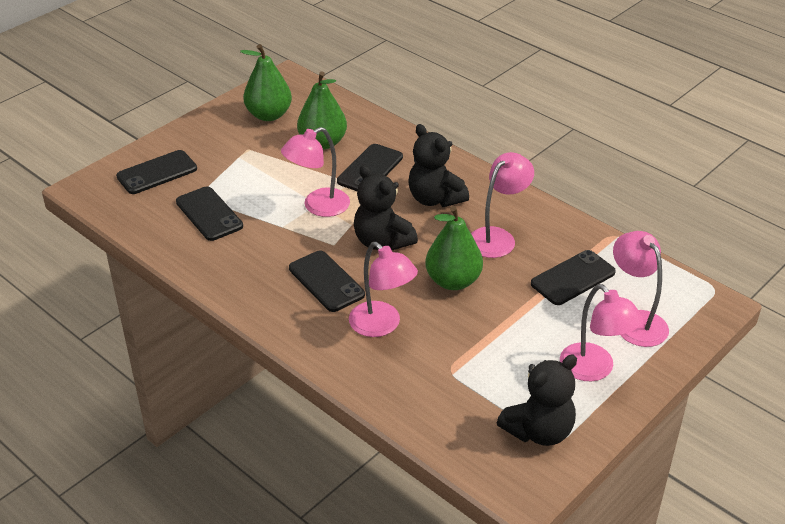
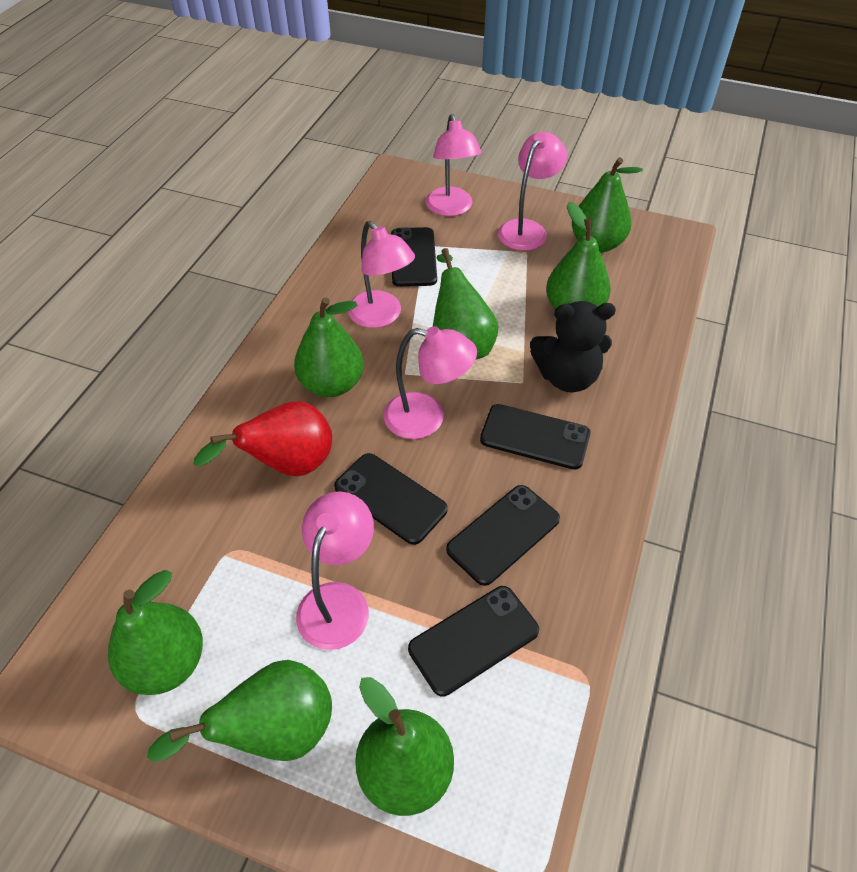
black teddy bear: 3 -> 1
green pear: 3 -> 7
red pear: 0 -> 1

